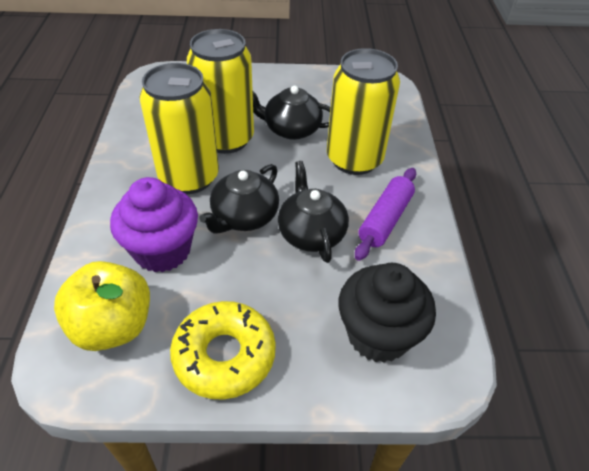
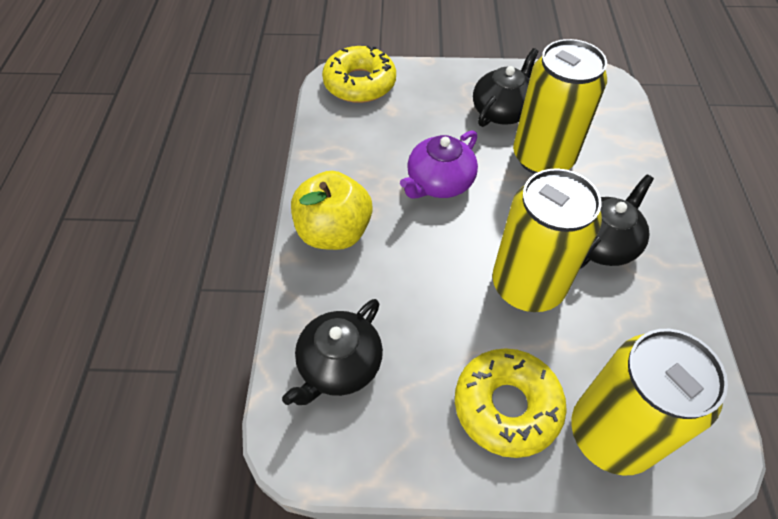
black cupcake: 1 -> 0
purple cupcake: 1 -> 0
purple rolling pin: 1 -> 0
purple teapot: 0 -> 1
yellow donut: 1 -> 2

